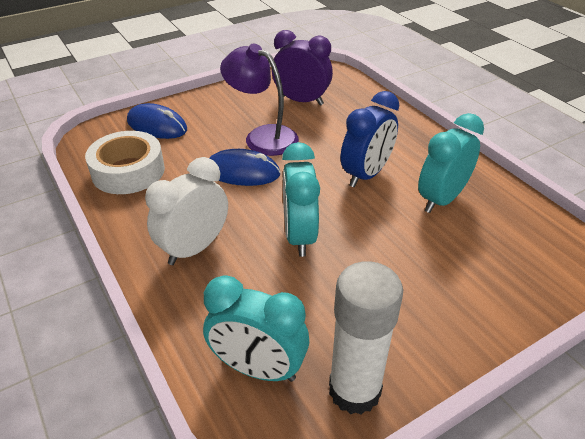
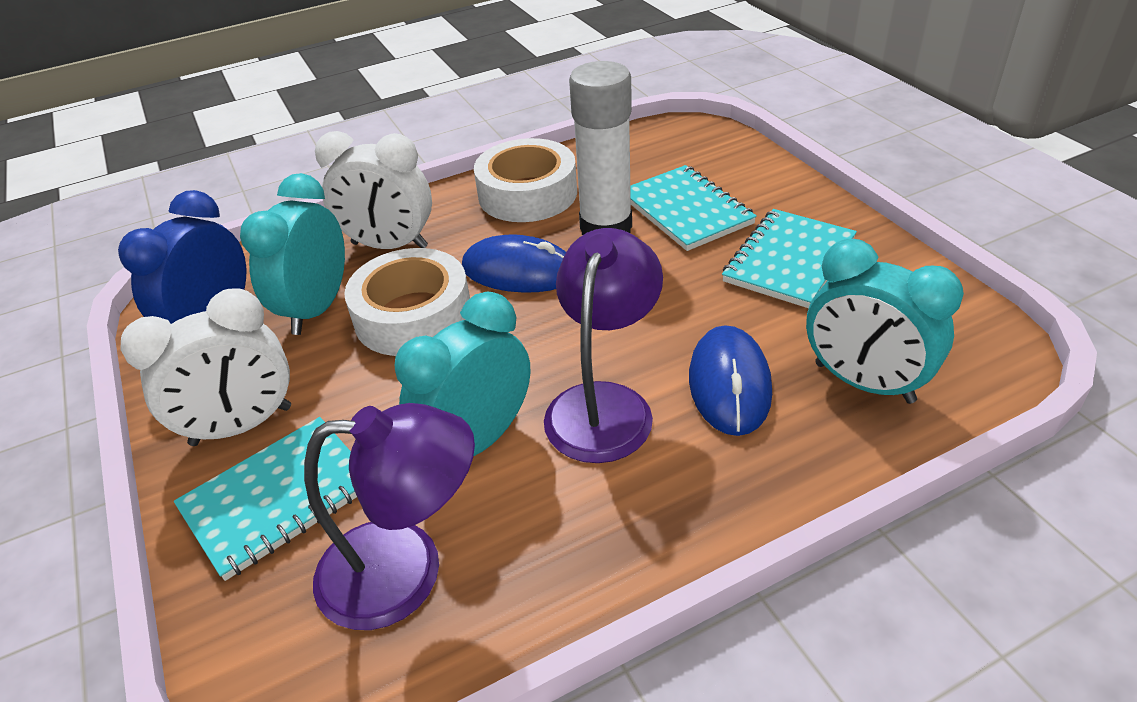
purple clock: 1 -> 0
purple lamp: 1 -> 2
turquoise notebook: 0 -> 3
white clock: 1 -> 2
white tape: 1 -> 2

